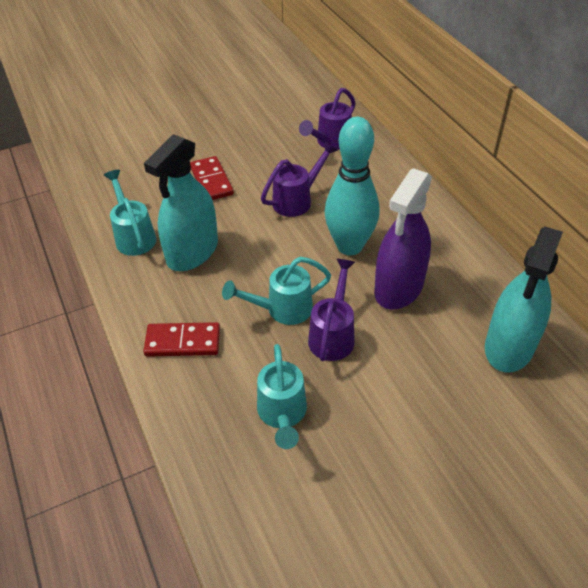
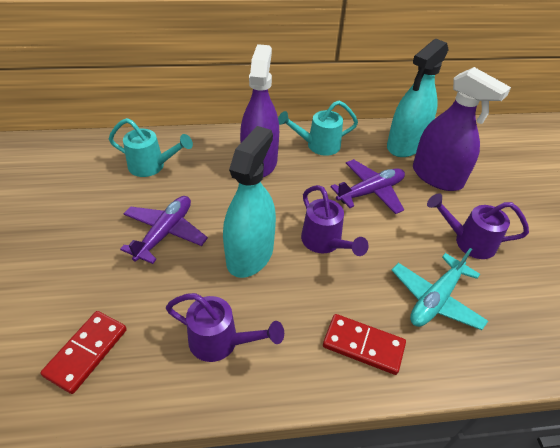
purple plane: 0 -> 2
purple spray bottle: 1 -> 2
turquoise bowling pin: 1 -> 0
turquoise plane: 0 -> 1
turquoise watering can: 3 -> 2

